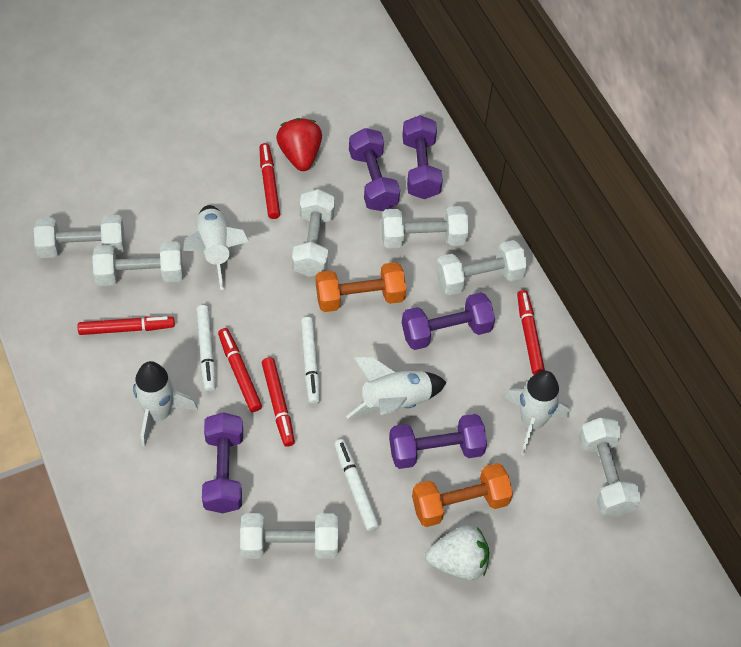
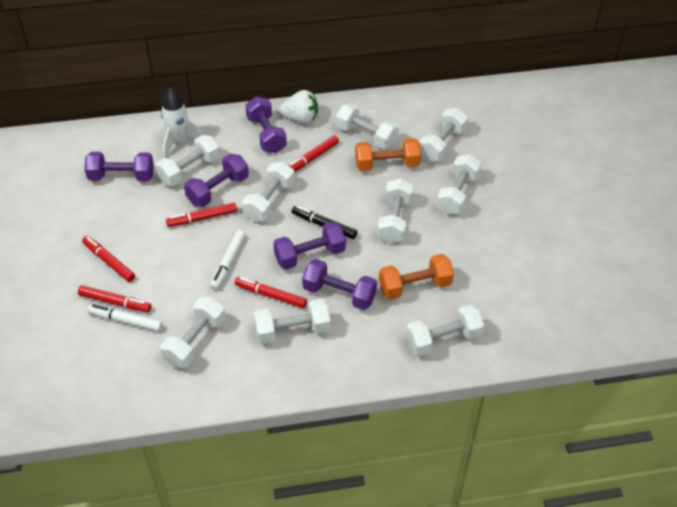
black marker: 0 -> 1
red strawberry: 1 -> 0
white dumbbell: 7 -> 9
white marker: 3 -> 2
white rocket: 4 -> 1

